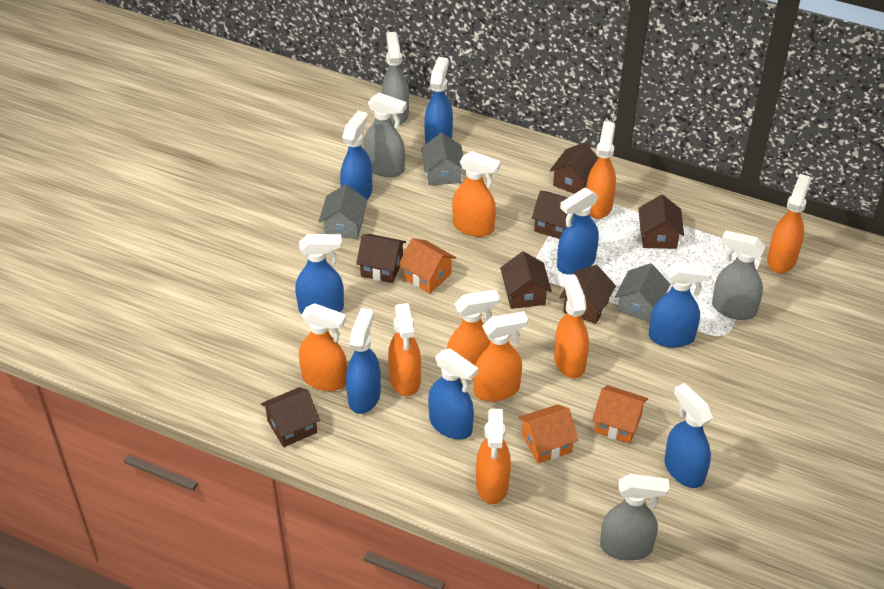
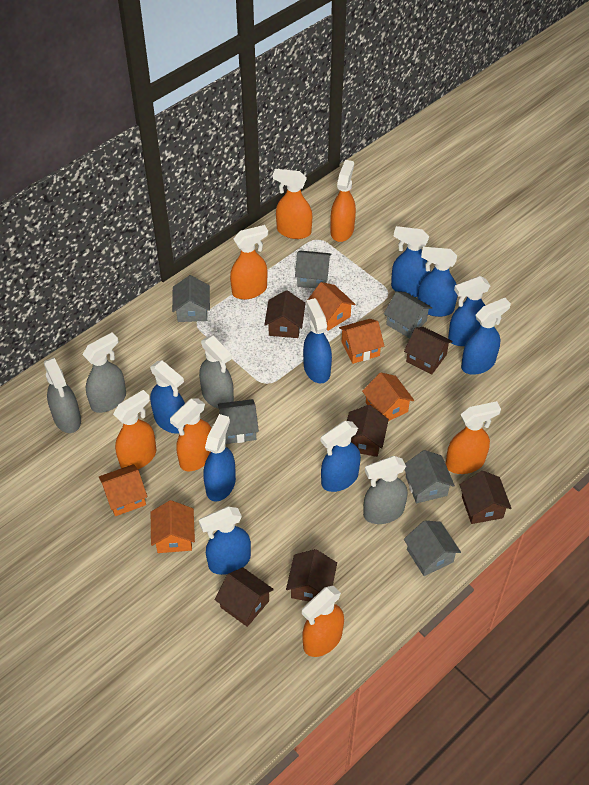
blue spray bottle: 8 -> 9
brown house: 7 -> 6
grey house: 3 -> 6
orange house: 3 -> 5
orange spray bottle: 9 -> 7

